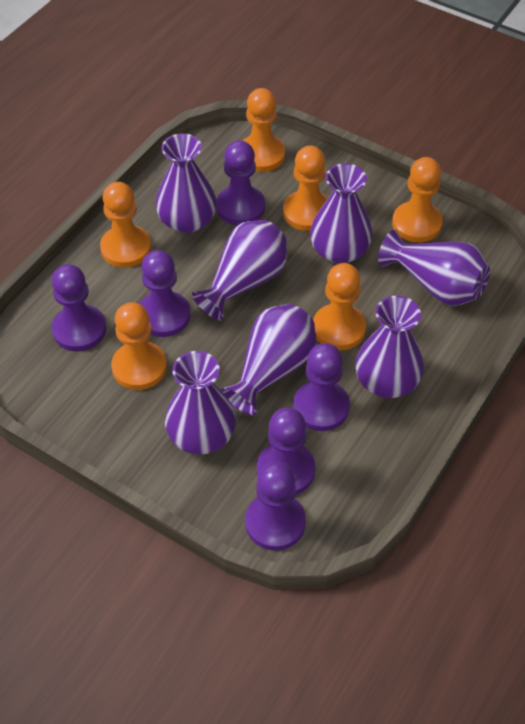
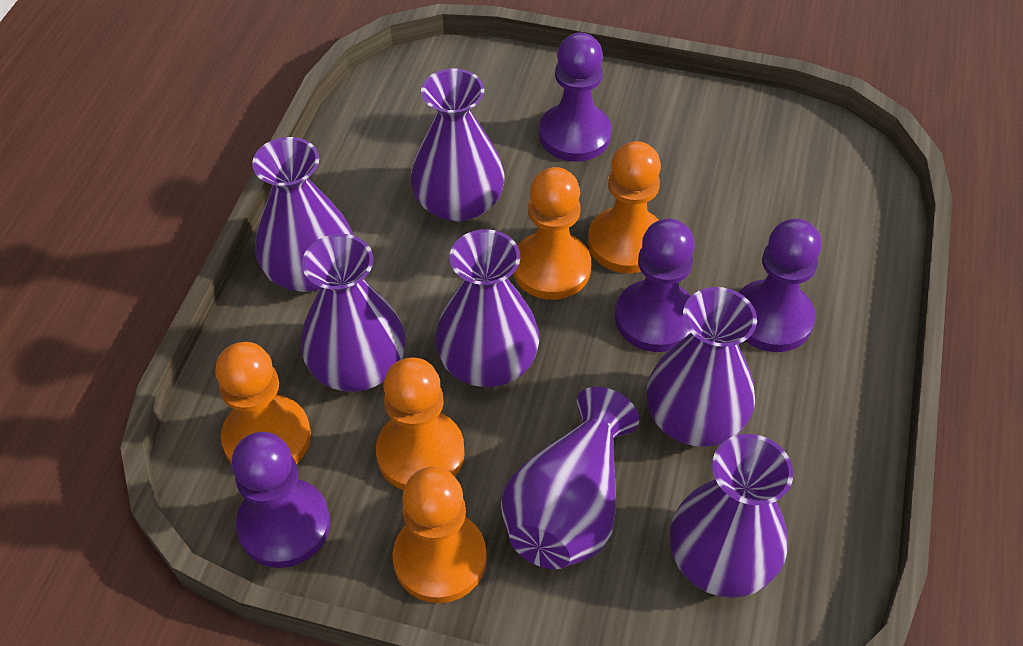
orange pawn: 6 -> 5
purple pawn: 6 -> 4

